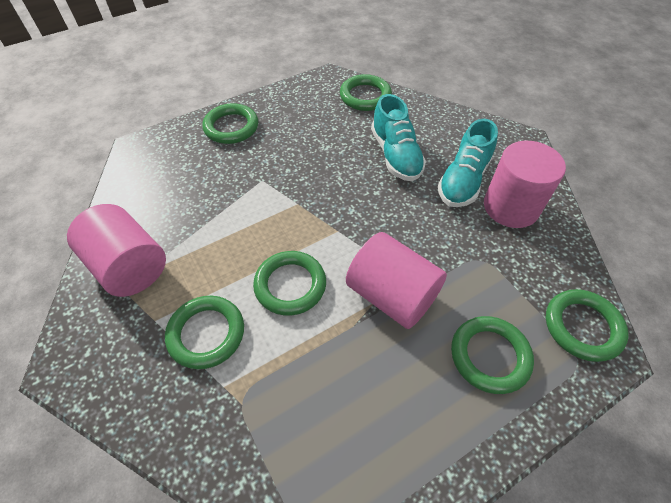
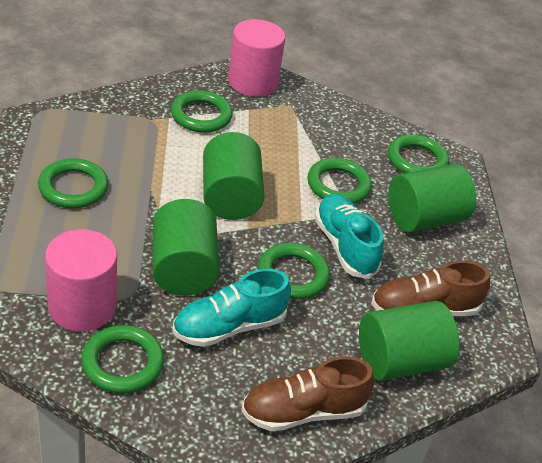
brown shoe: 0 -> 2
green cylinder: 0 -> 4
pink cylinder: 3 -> 2

